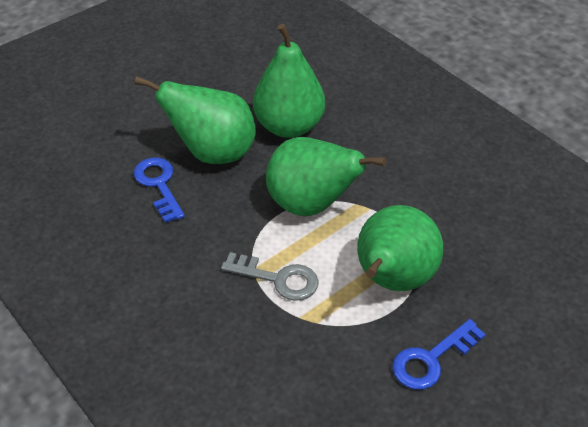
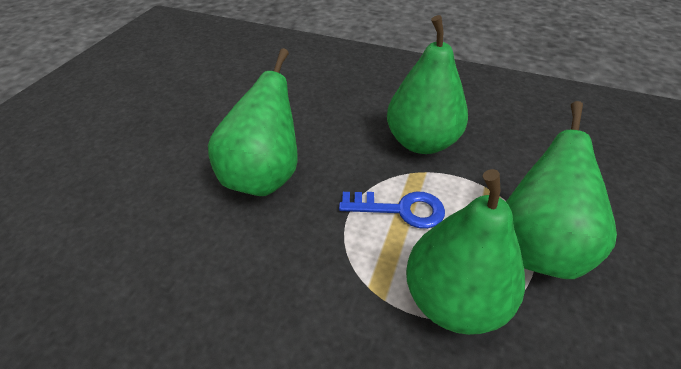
blue key: 2 -> 1
grey key: 1 -> 0

